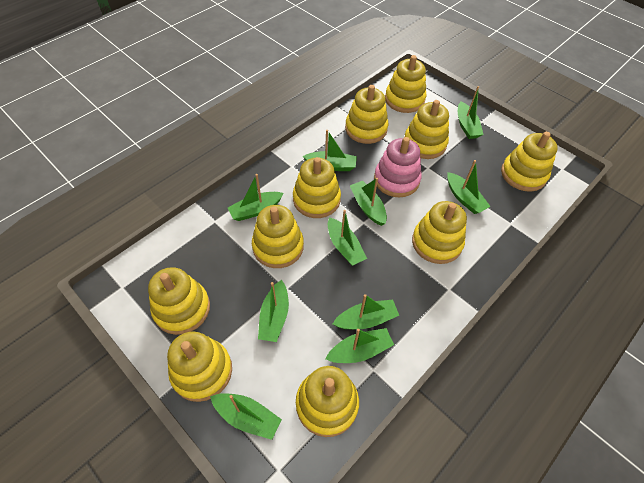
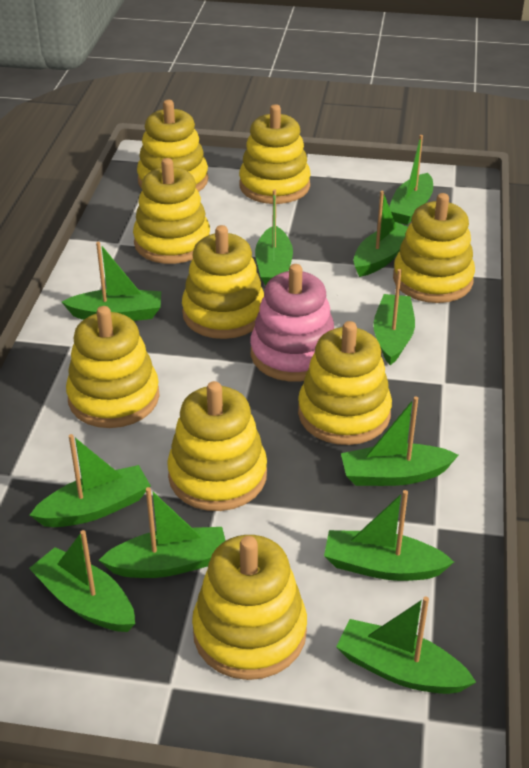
green boat: 10 -> 11
yellow stacking toy: 10 -> 9

